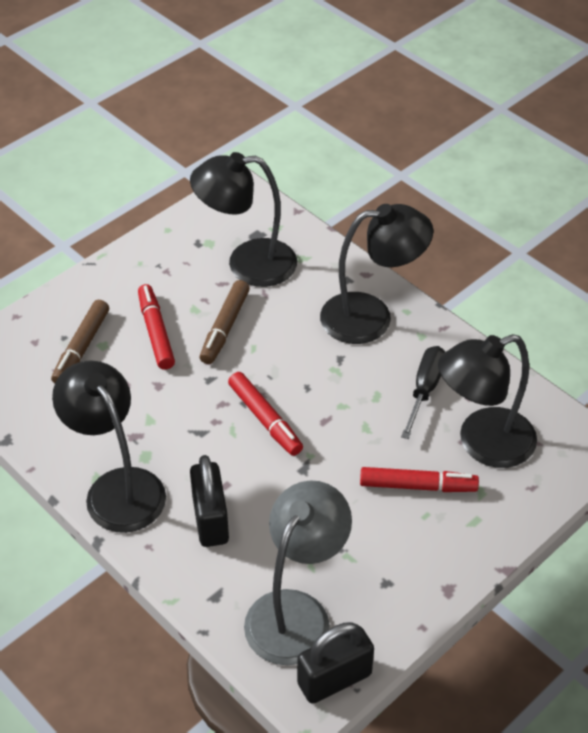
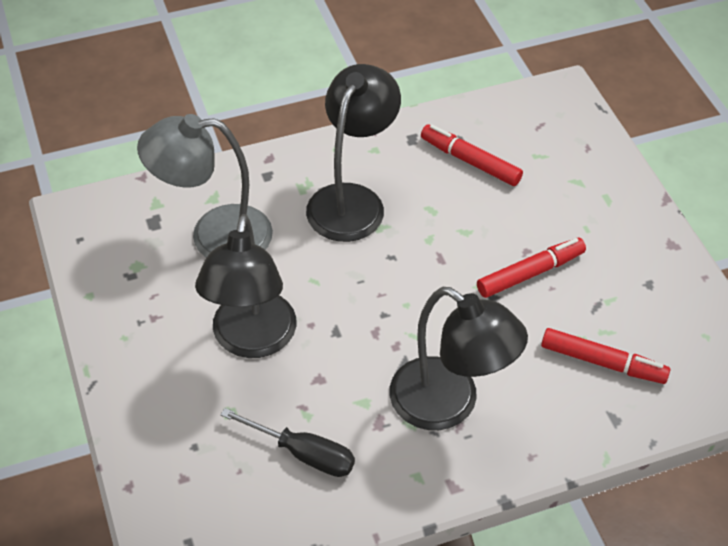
black lamp: 4 -> 3
black padlock: 2 -> 0
brown marker: 2 -> 0

